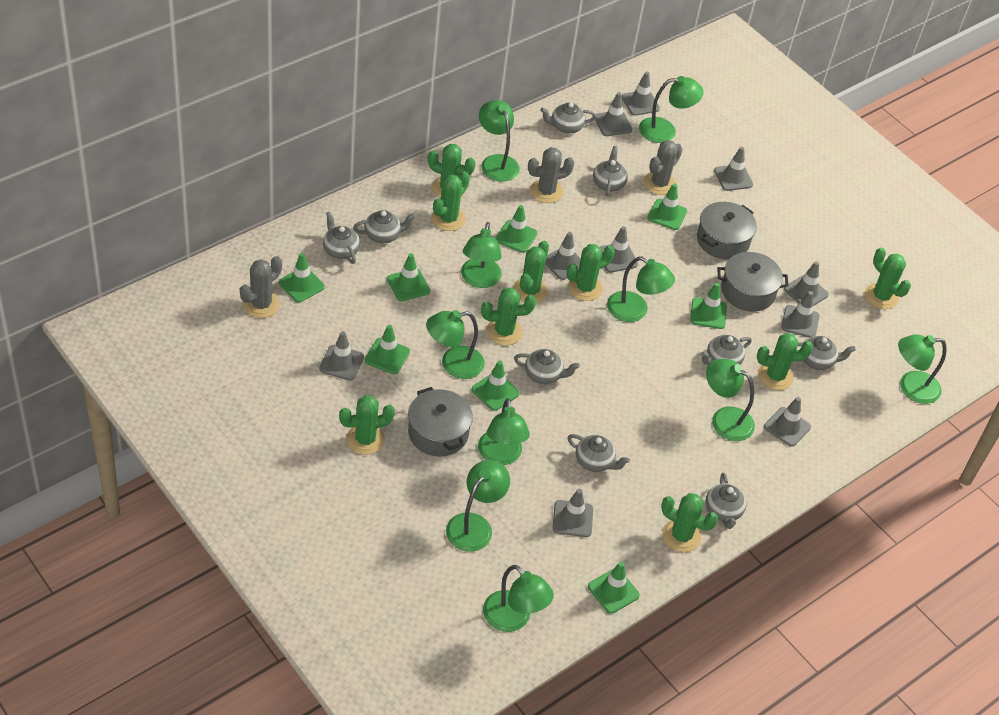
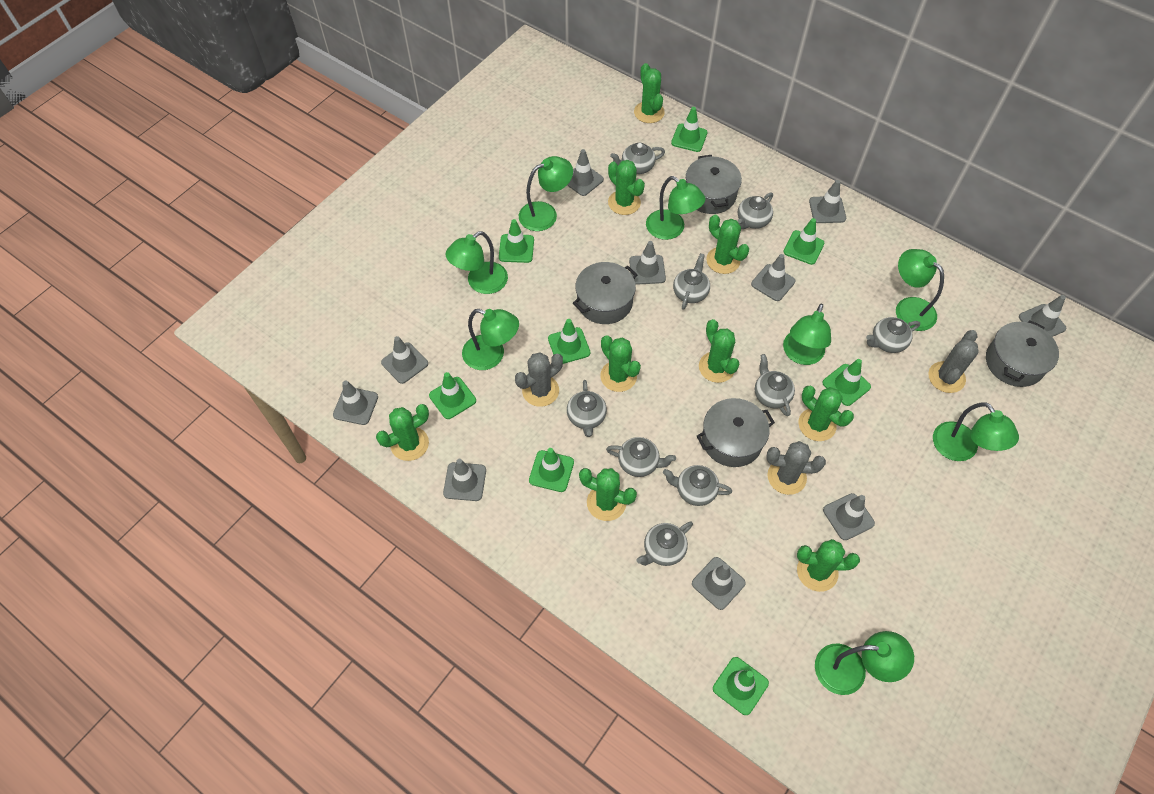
green lamp: 10 -> 8
grey pot: 3 -> 4

